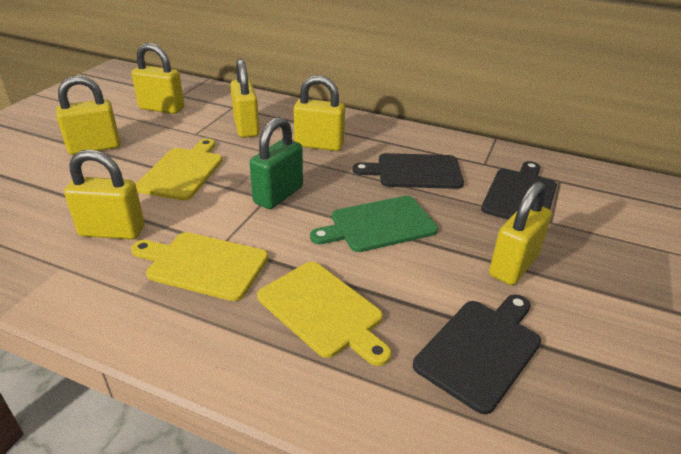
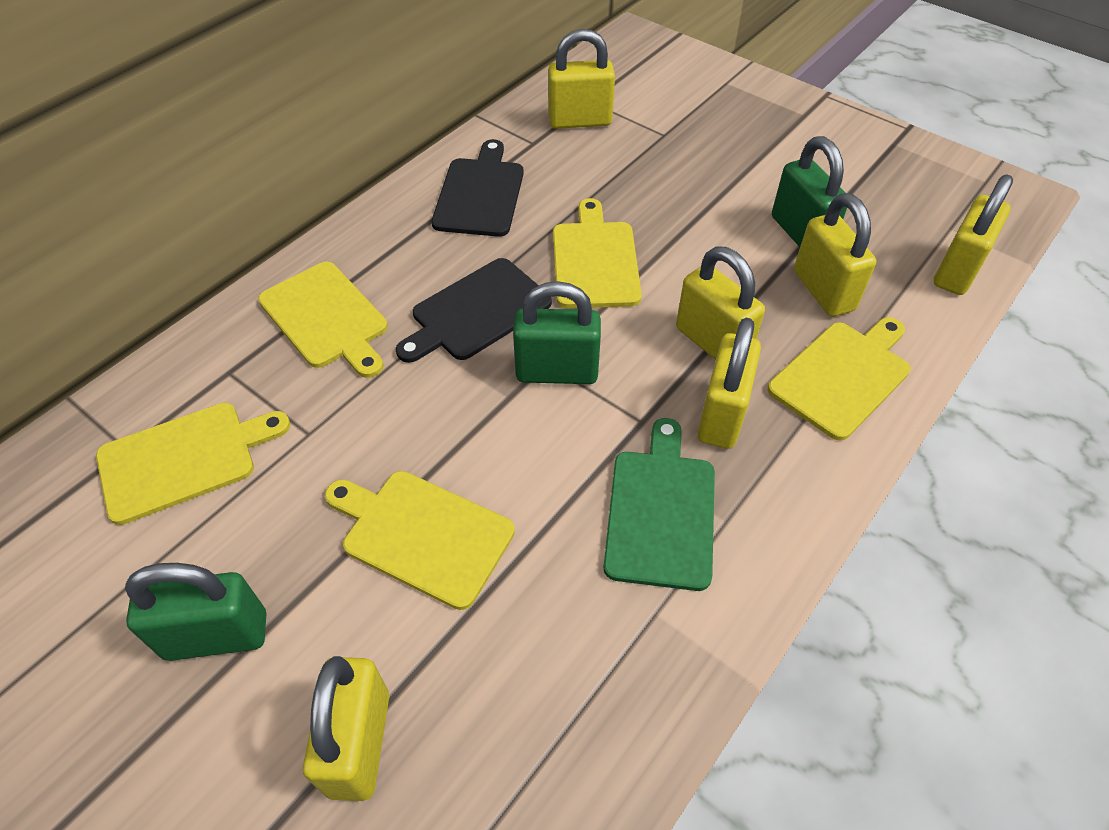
black cutting board: 3 -> 2
green padlock: 1 -> 3
yellow cutting board: 3 -> 5

